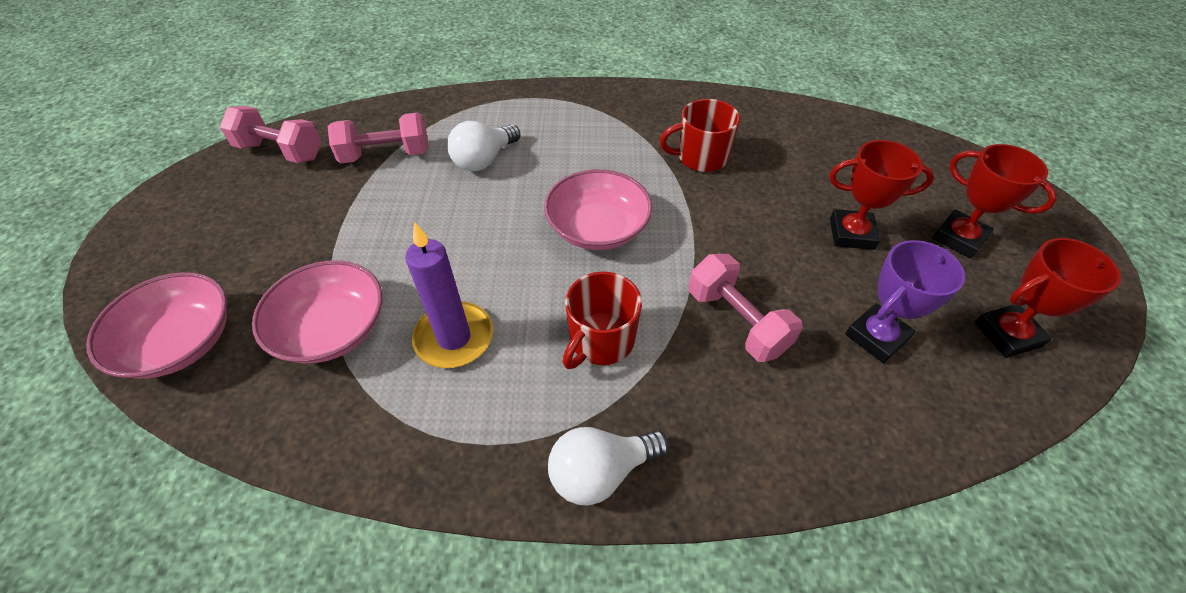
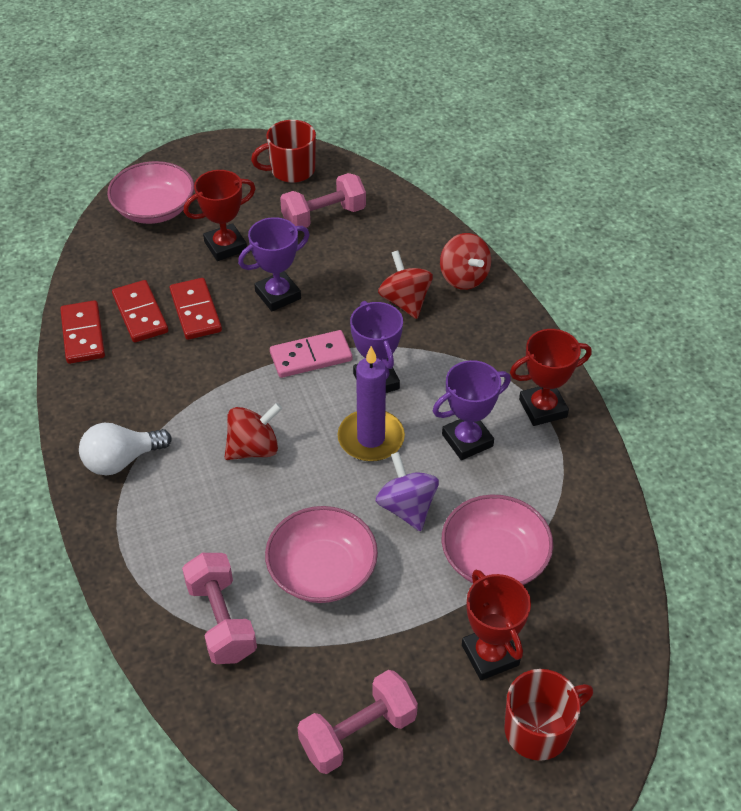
pink domino: 0 -> 1
purple spinning top: 0 -> 1
purple trophy: 1 -> 3
red domino: 0 -> 3
red spinning top: 0 -> 3
white light bulb: 2 -> 1

